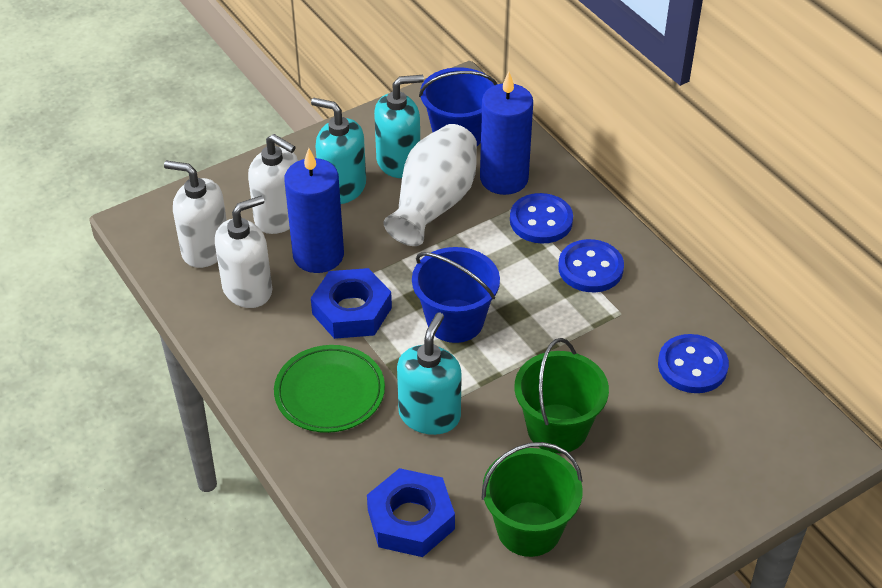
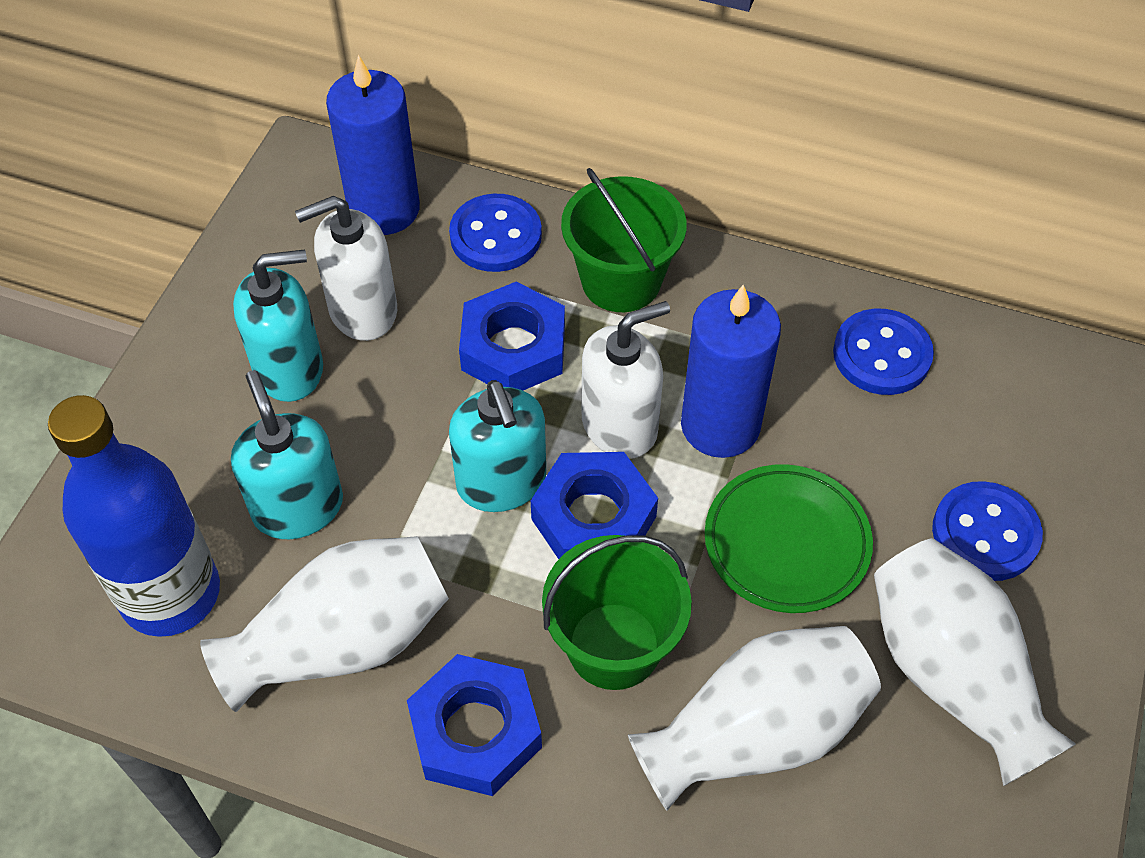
blue bottle: 0 -> 1
blue bucket: 2 -> 0
blue nut: 2 -> 3
white soap dispenser: 3 -> 2
white vase: 1 -> 3

